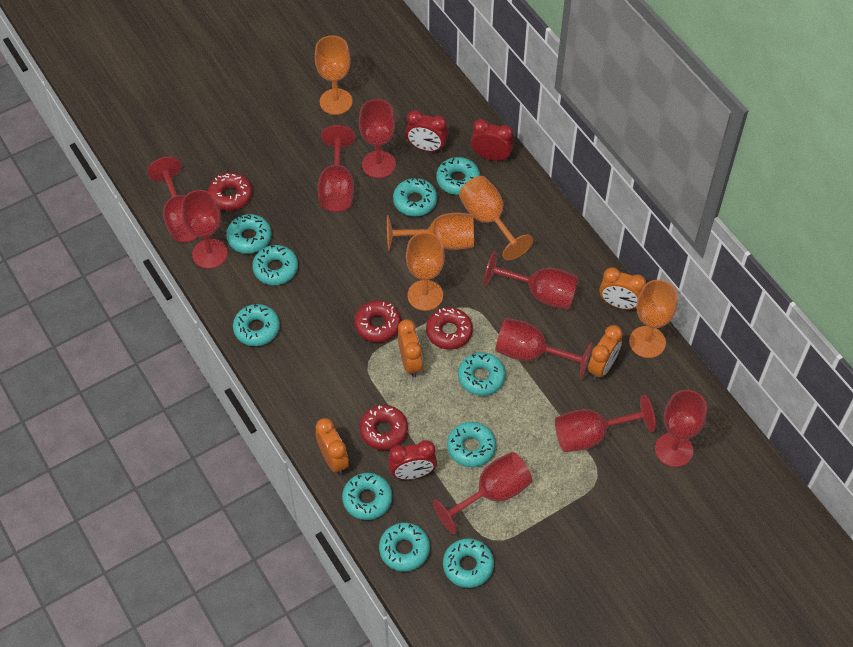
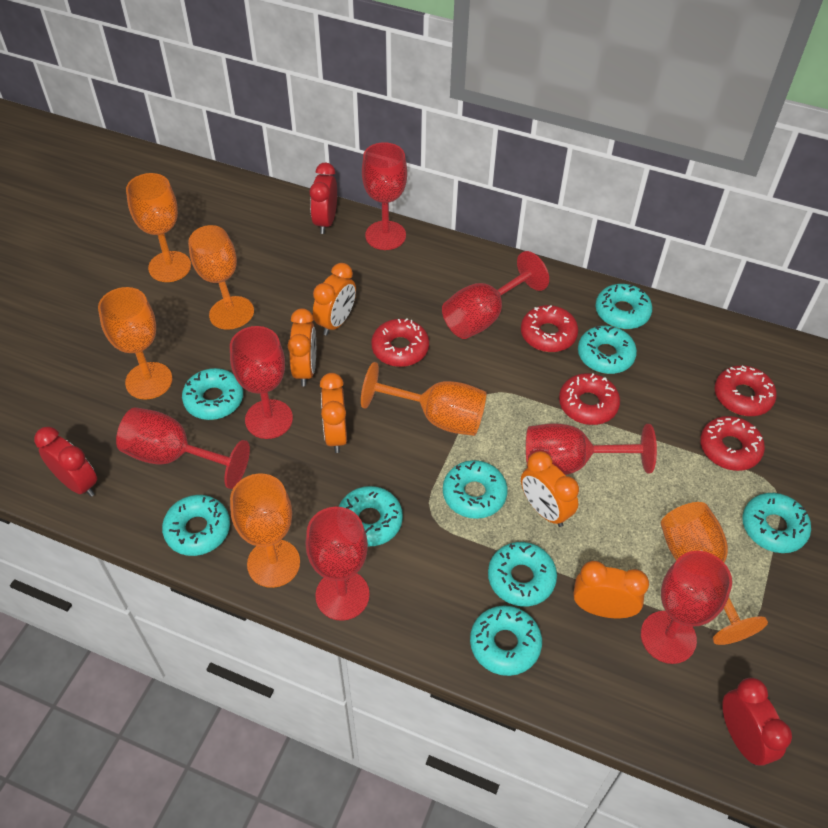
orange clock: 4 -> 5
orange goblet: 5 -> 6
red donut: 4 -> 5
red goblet: 9 -> 7
turquoise donut: 10 -> 9

